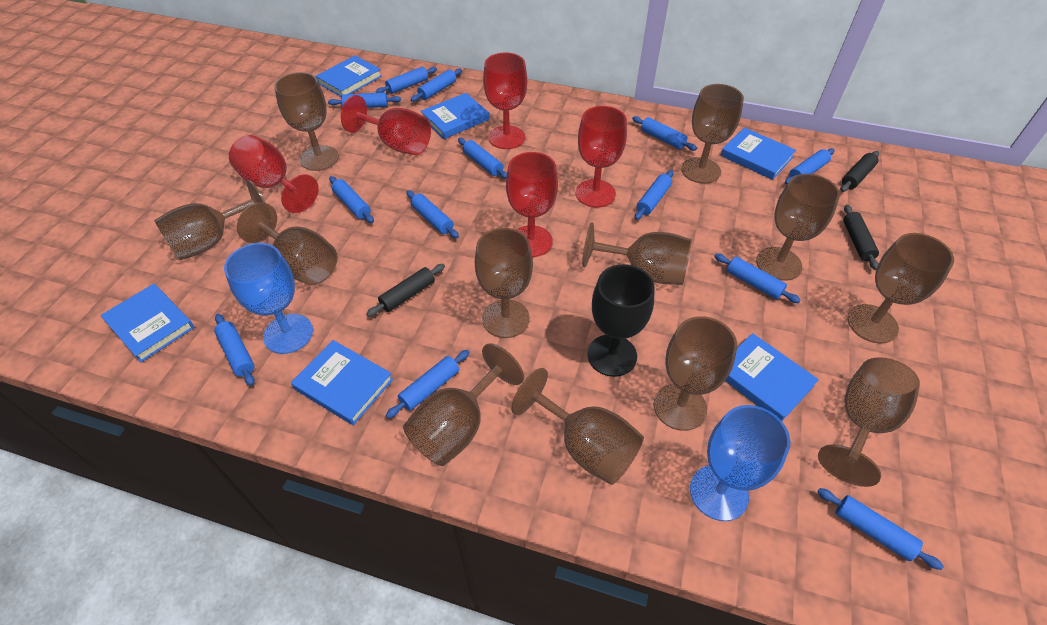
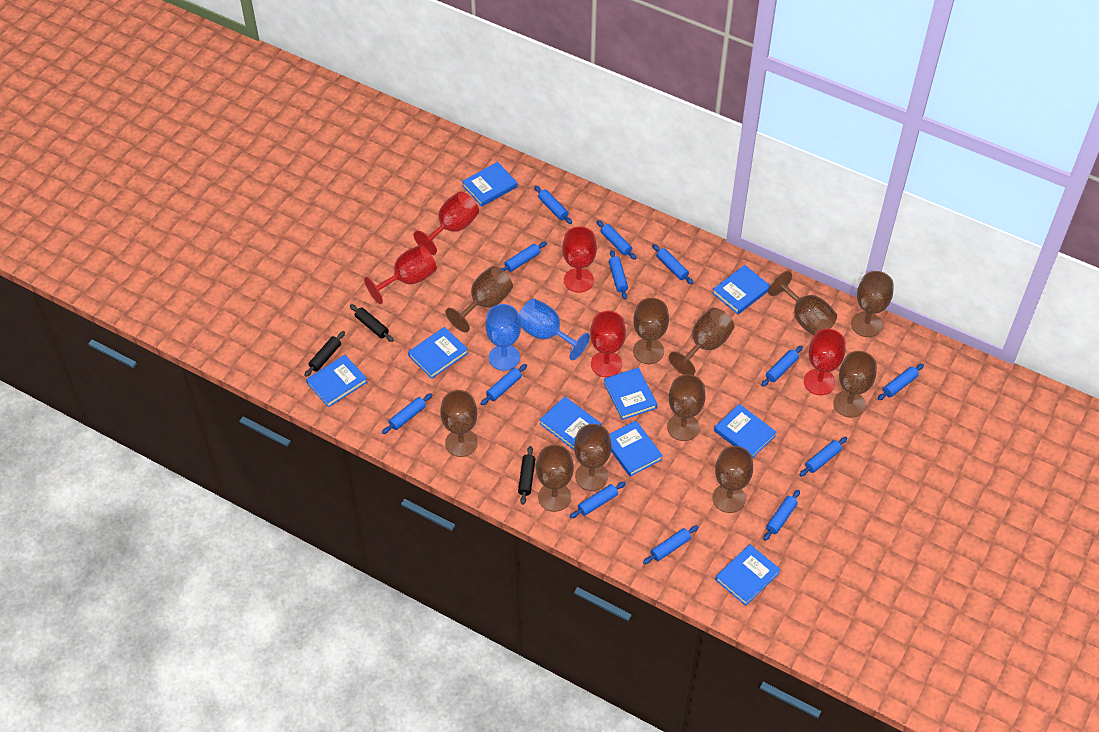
black goblet: 1 -> 0
blue book: 6 -> 9
brown goblet: 12 -> 11

